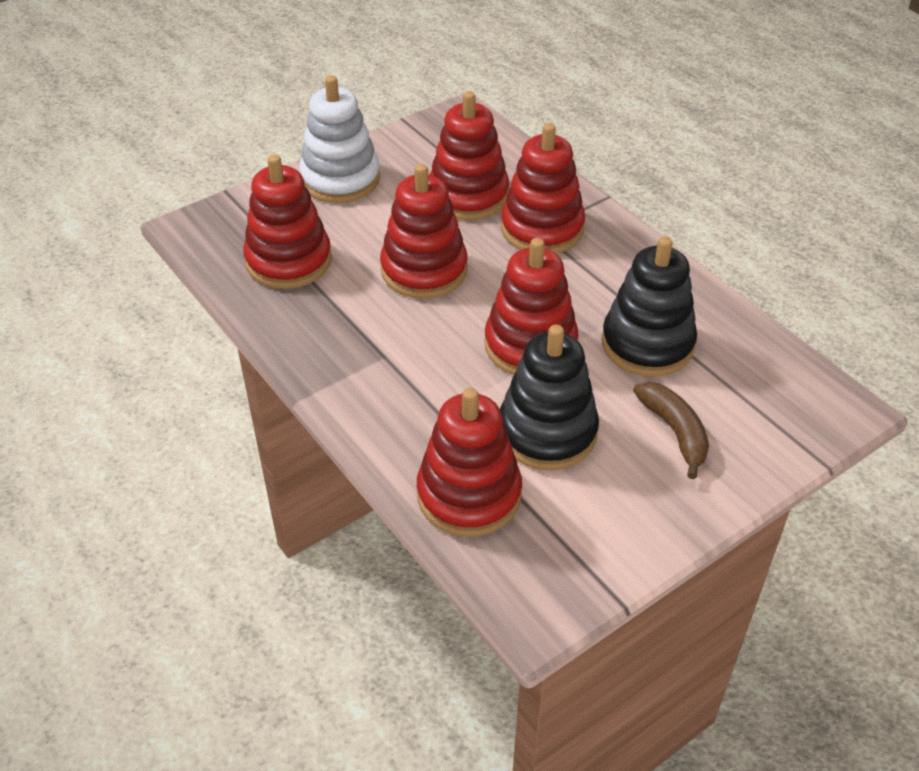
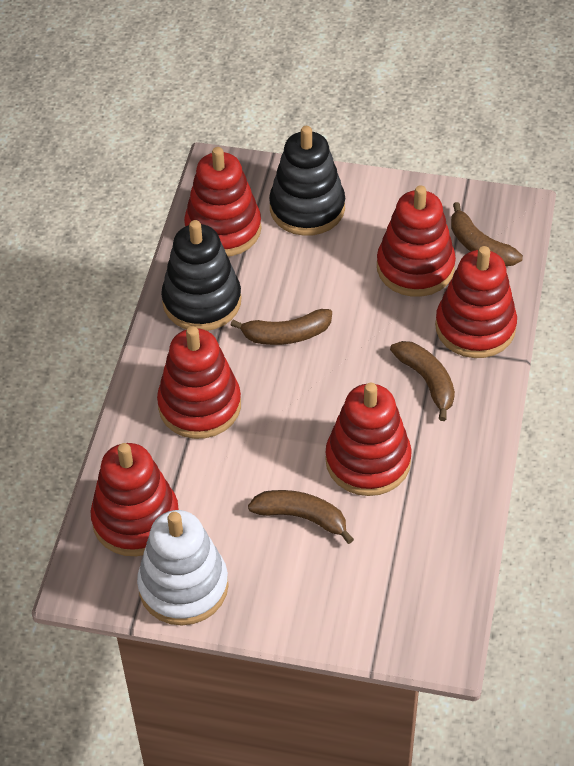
brown banana: 1 -> 4

